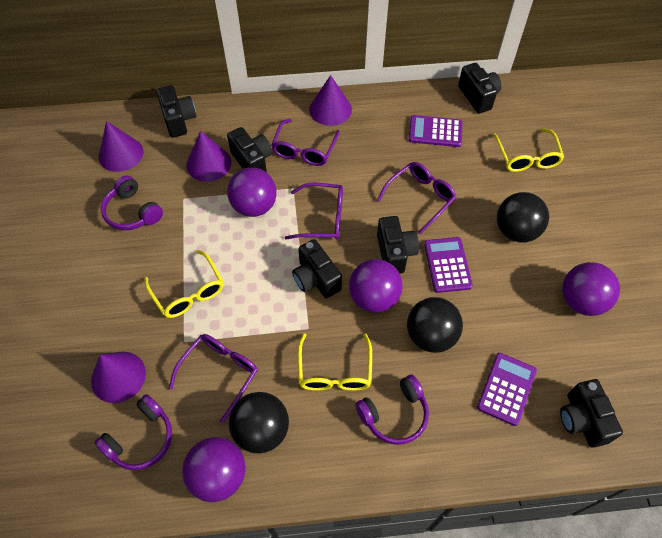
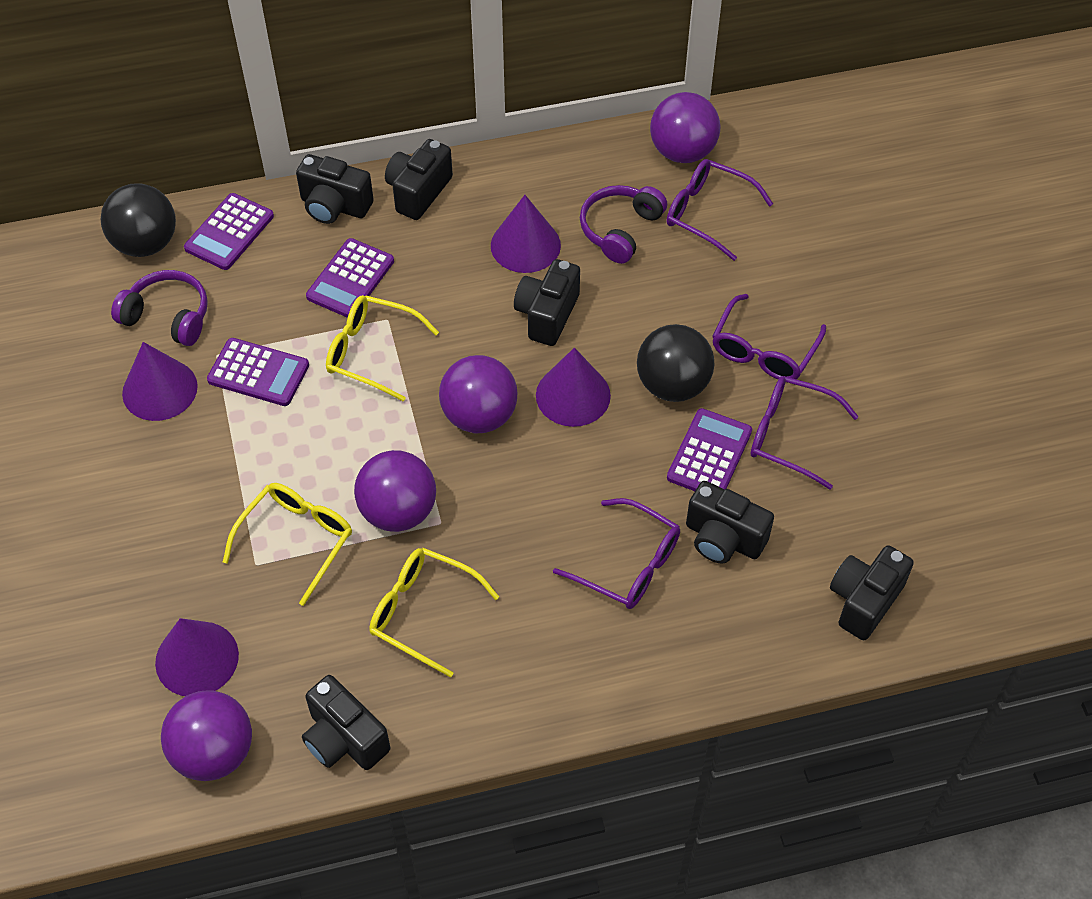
black ball: 3 -> 2
purple calculator: 3 -> 4
purple headphones: 3 -> 2

